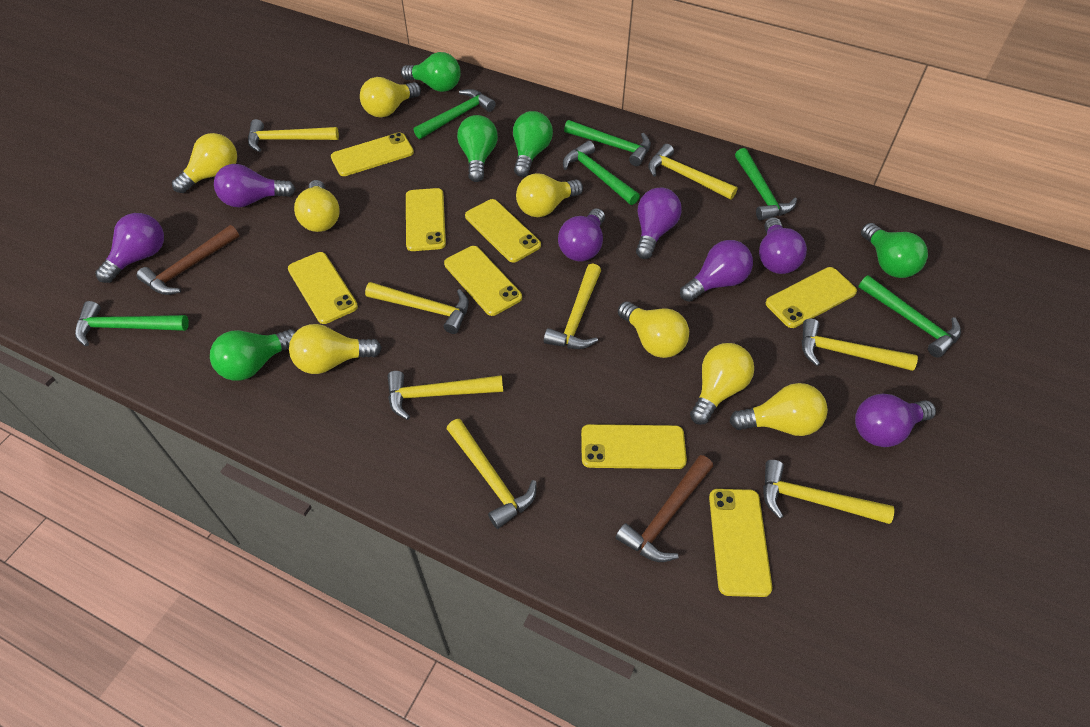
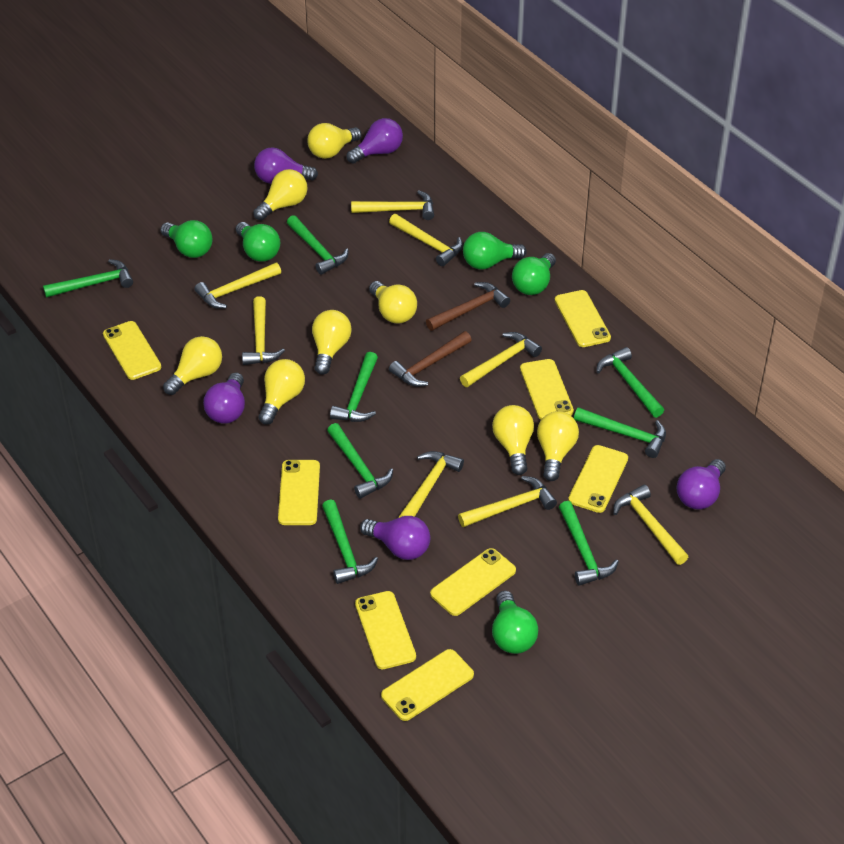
green hammer: 6 -> 8
purple light bulb: 7 -> 5

